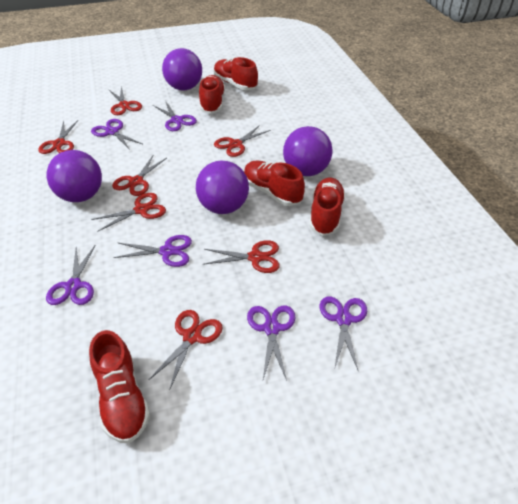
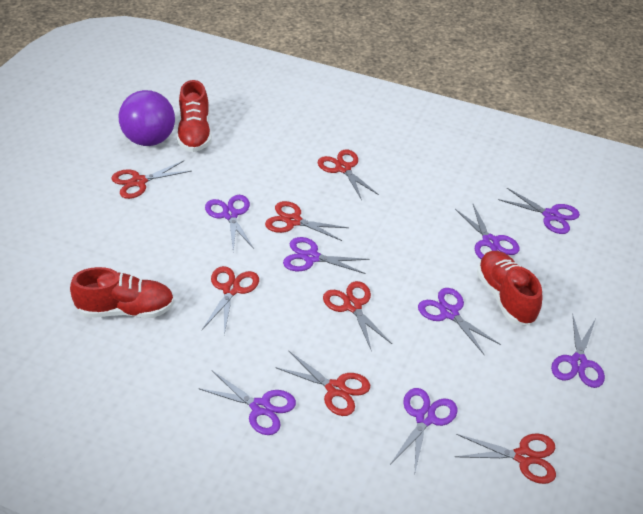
purple ball: 4 -> 1
purple scissors: 6 -> 8
red shoe: 5 -> 3

